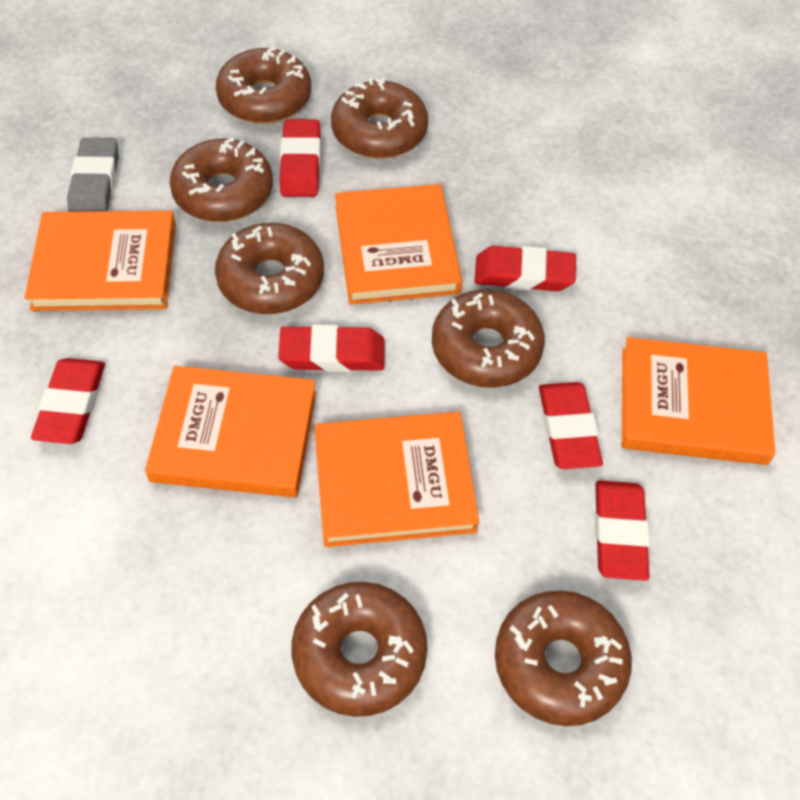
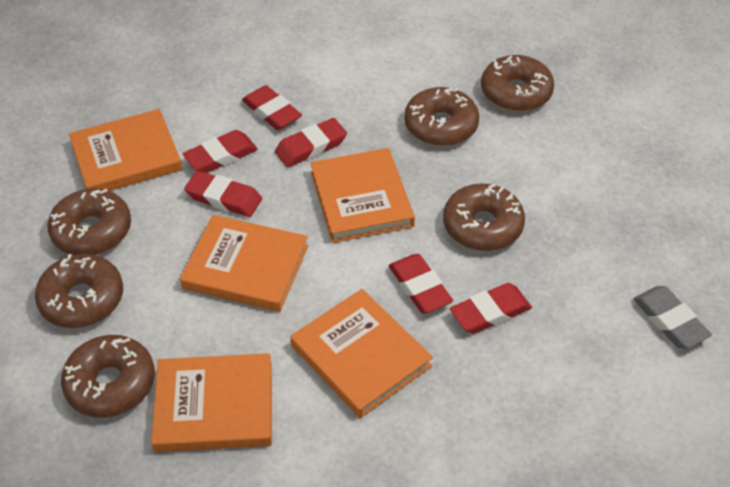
brown donut: 7 -> 6

